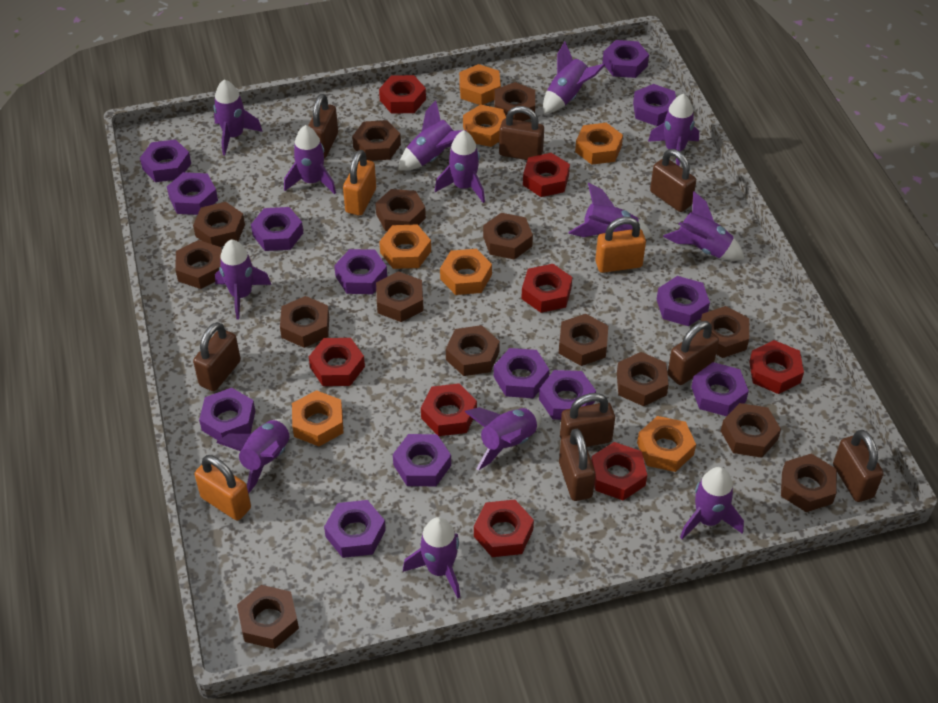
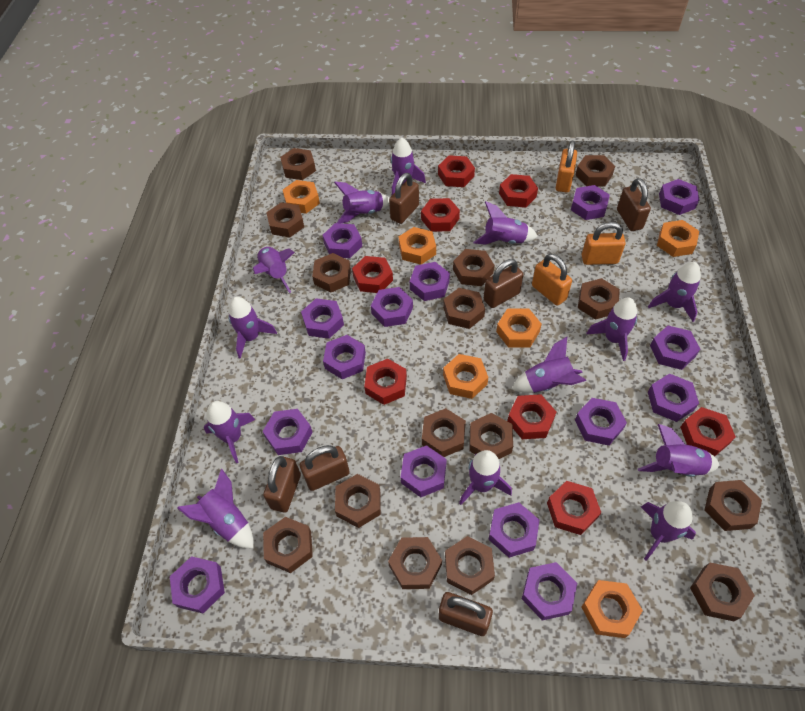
brown padlock: 8 -> 6
orange nut: 7 -> 6
purple nut: 13 -> 15

